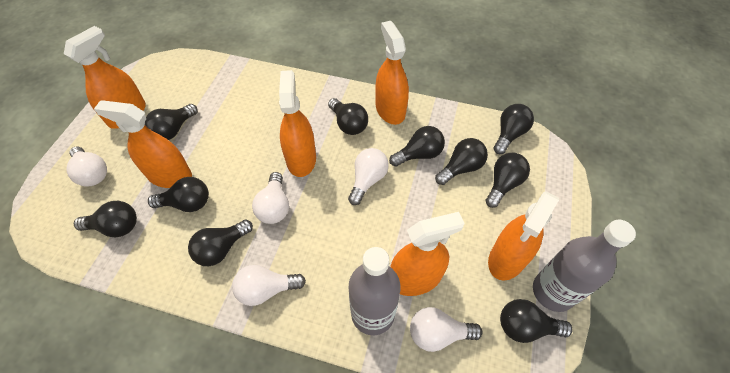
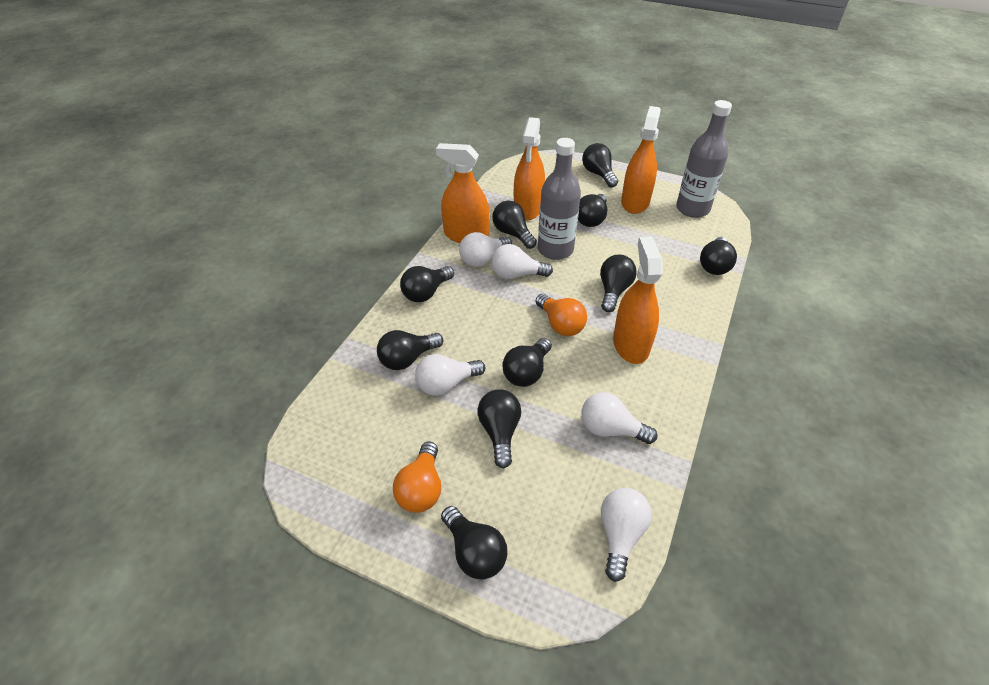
orange light bulb: 0 -> 2
orange spray bottle: 6 -> 4

